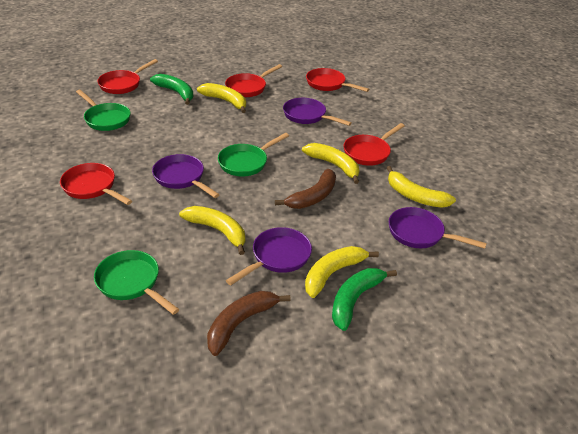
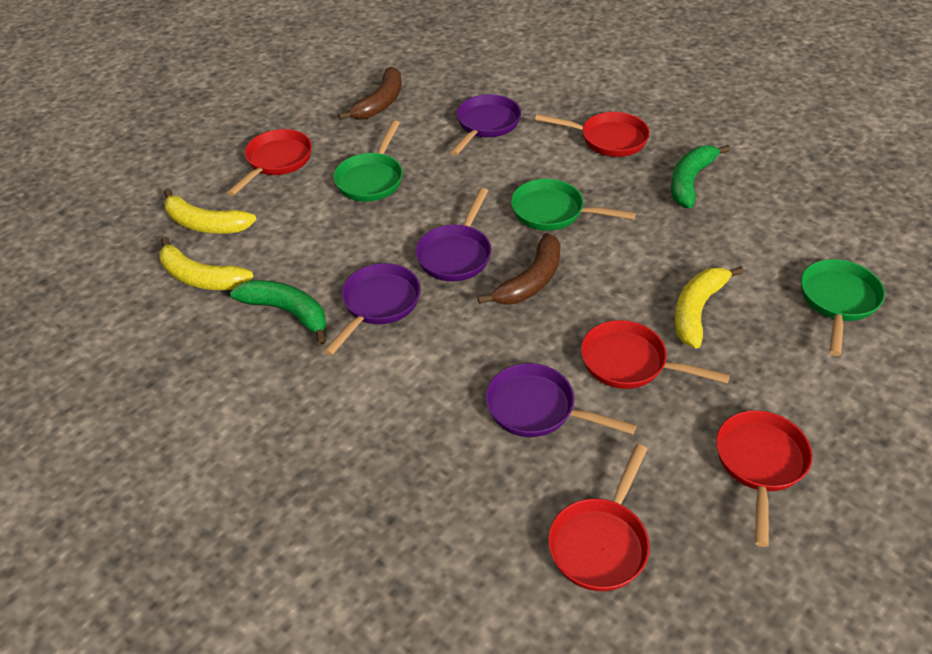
yellow banana: 5 -> 3

